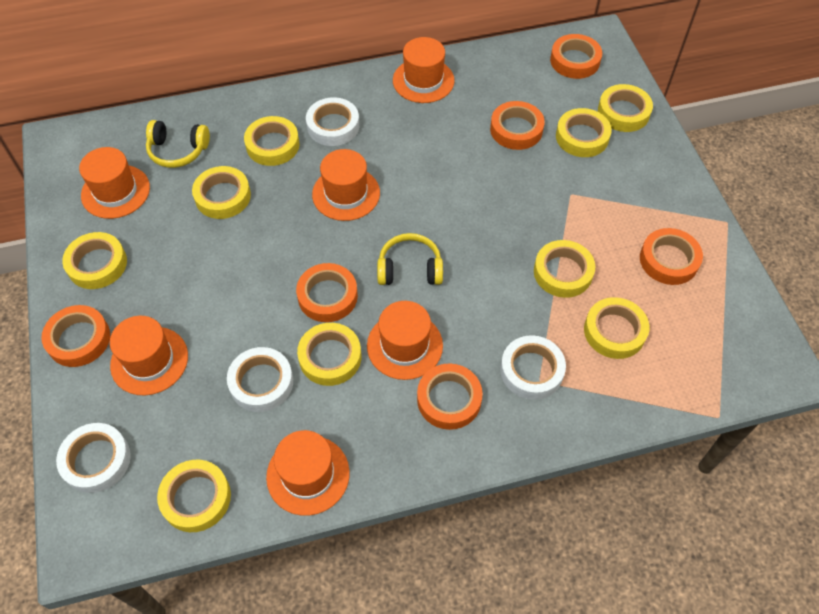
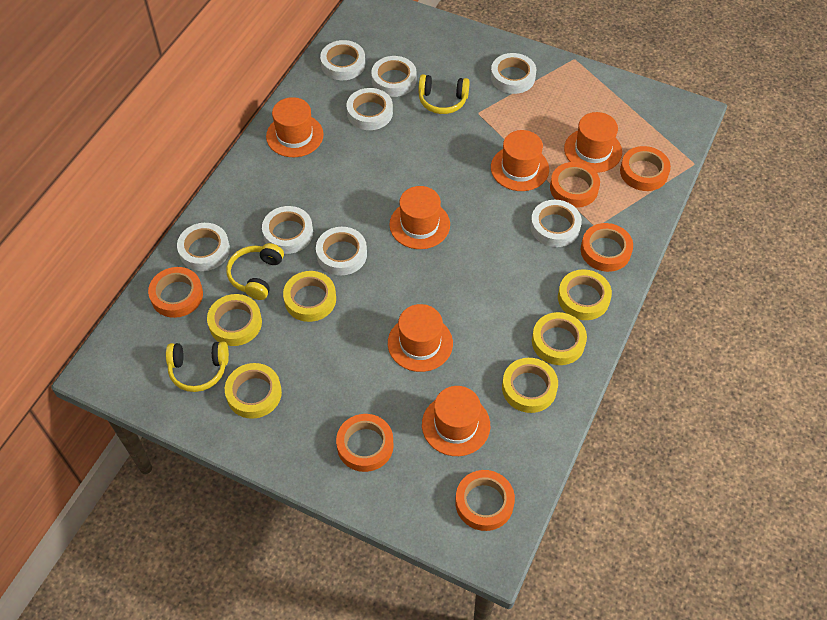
white tape: 4 -> 8
yellow headphones: 2 -> 3
yellow tape: 9 -> 6

